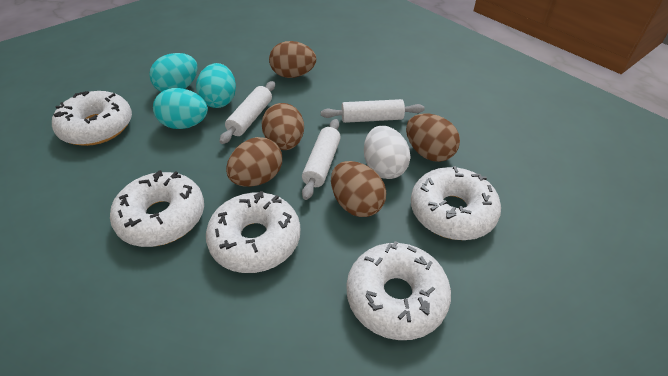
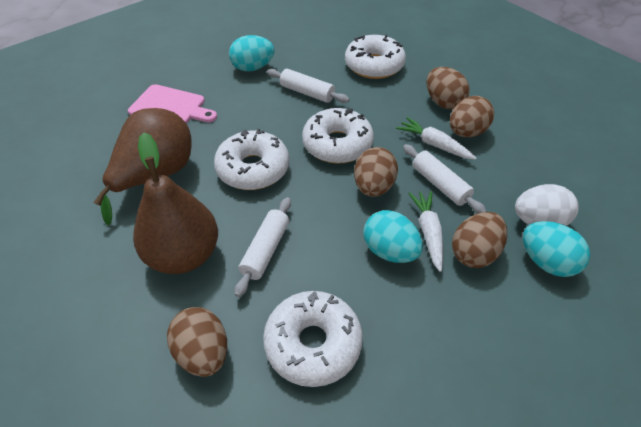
brown pear: 0 -> 2
pink cutting board: 0 -> 1
white carrot: 0 -> 2
white donut: 5 -> 4

